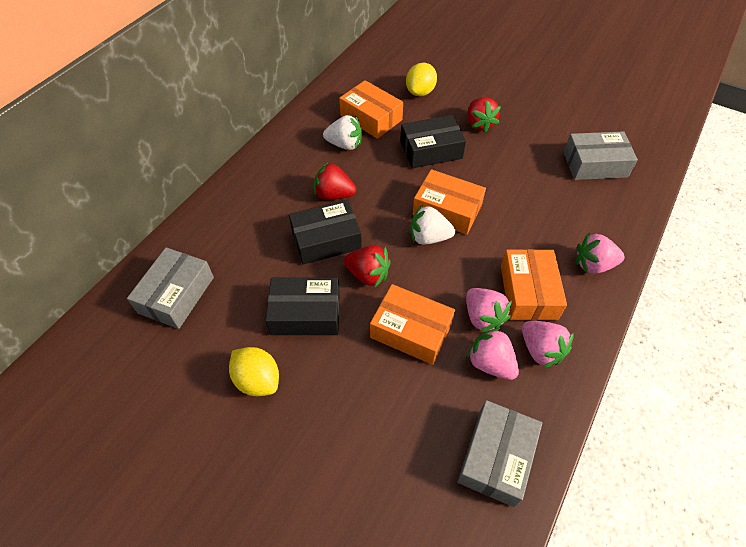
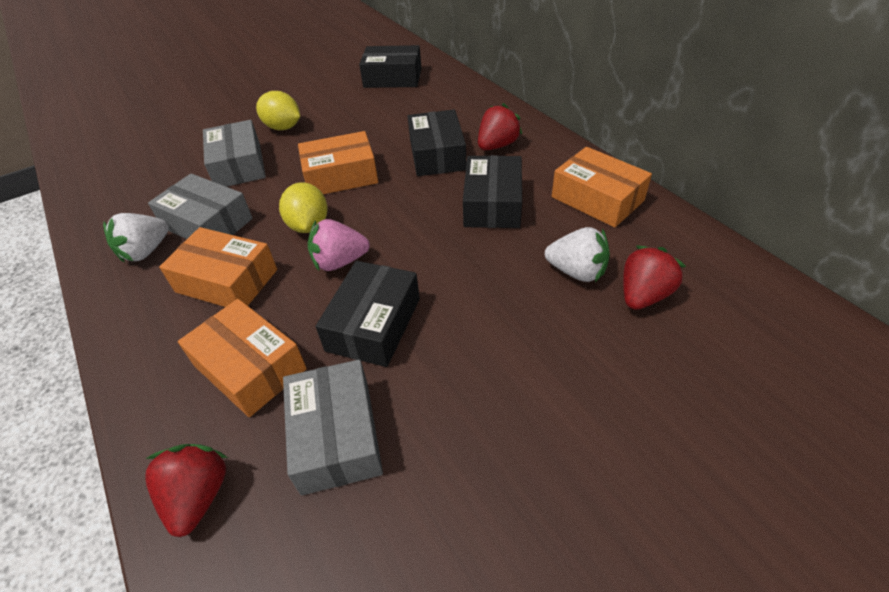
black box: 3 -> 4
pink strawberry: 4 -> 1

